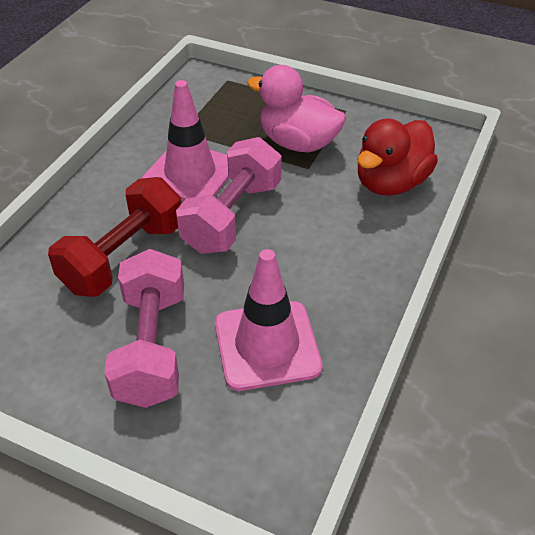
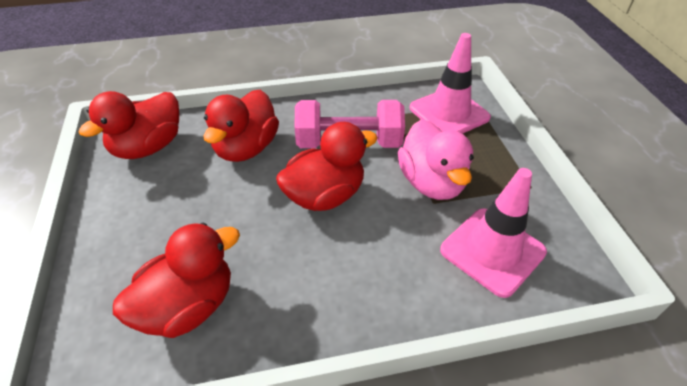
pink dumbbell: 2 -> 1
red duck: 1 -> 4
red dumbbell: 1 -> 0

